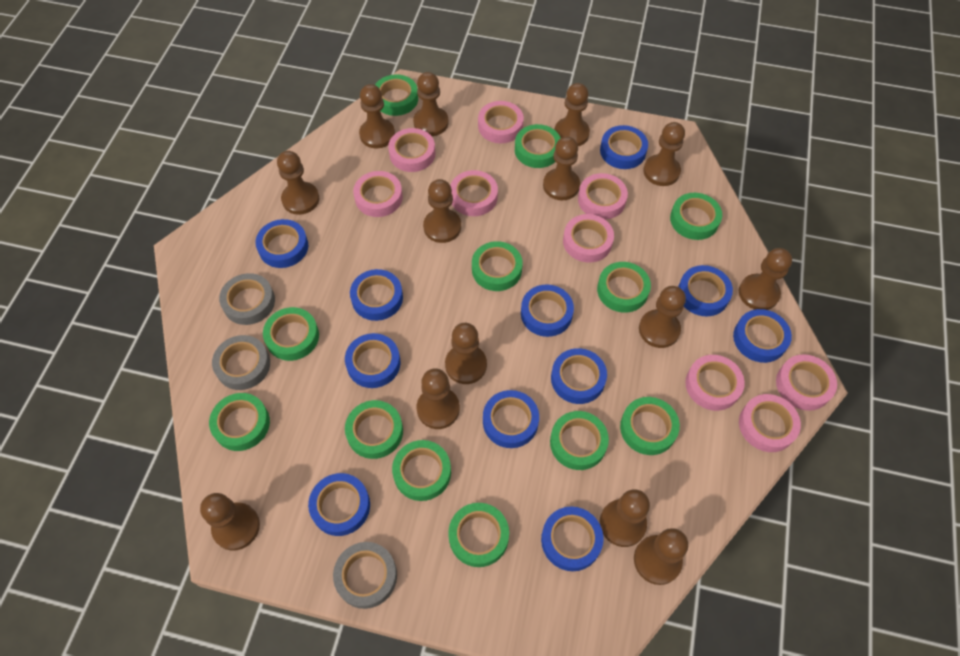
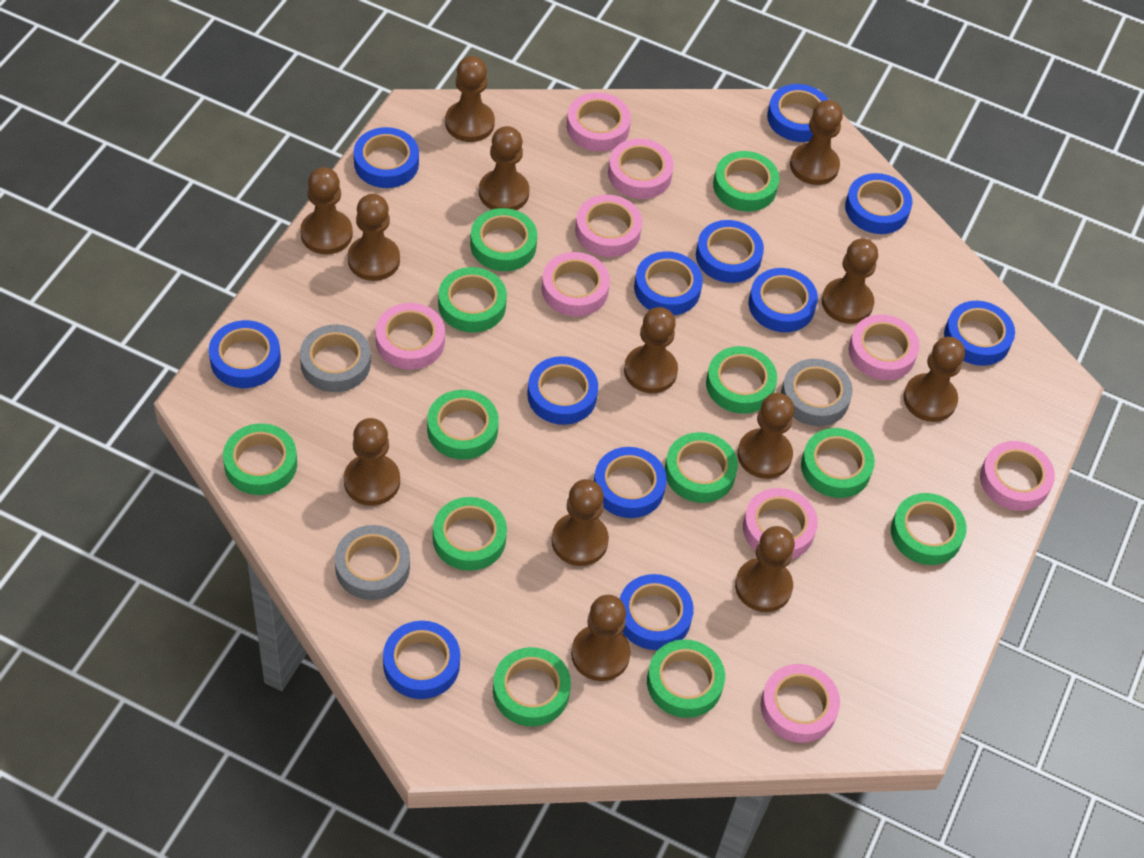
blue tape: 11 -> 12
brown pawn: 14 -> 13

